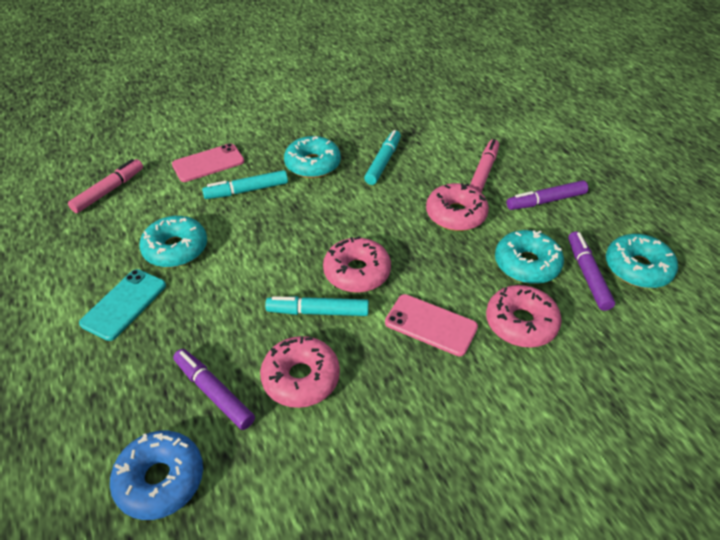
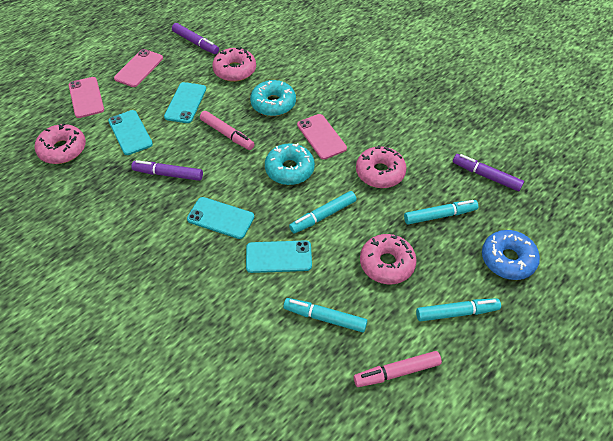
pink phone: 2 -> 3
turquoise donut: 4 -> 2
turquoise marker: 3 -> 4
turquoise phone: 1 -> 4

